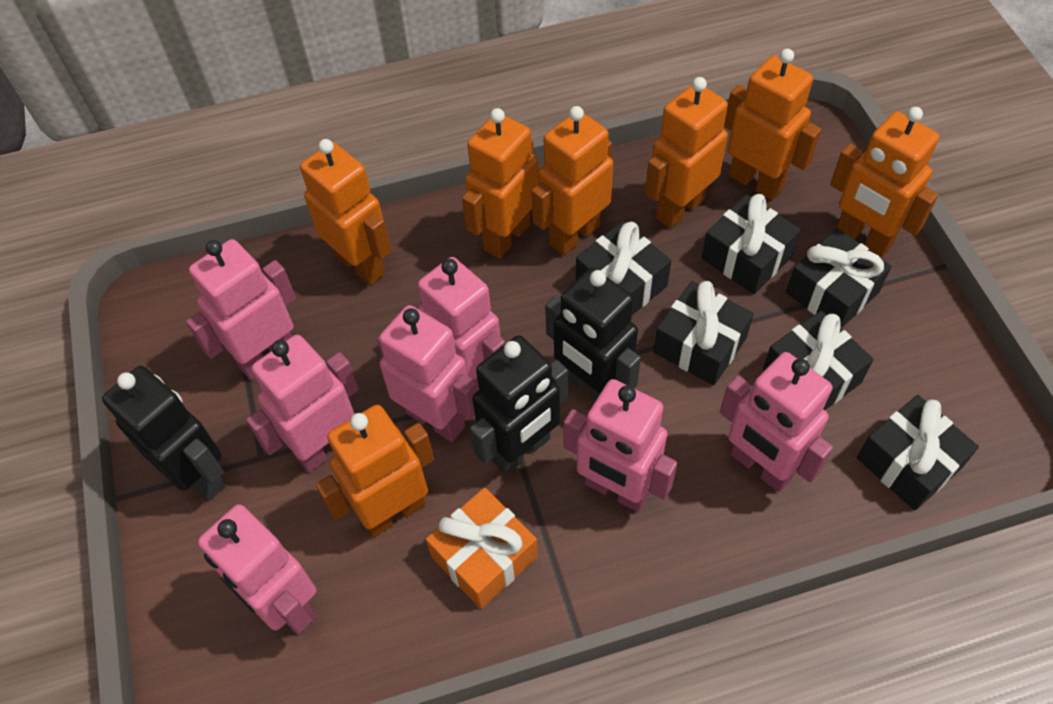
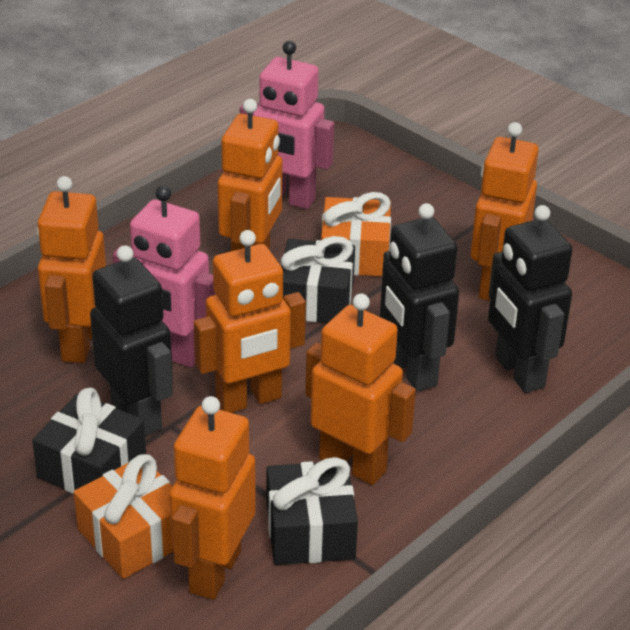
black gift: 6 -> 3
orange gift: 1 -> 2
orange robot: 7 -> 6
pink robot: 7 -> 2

